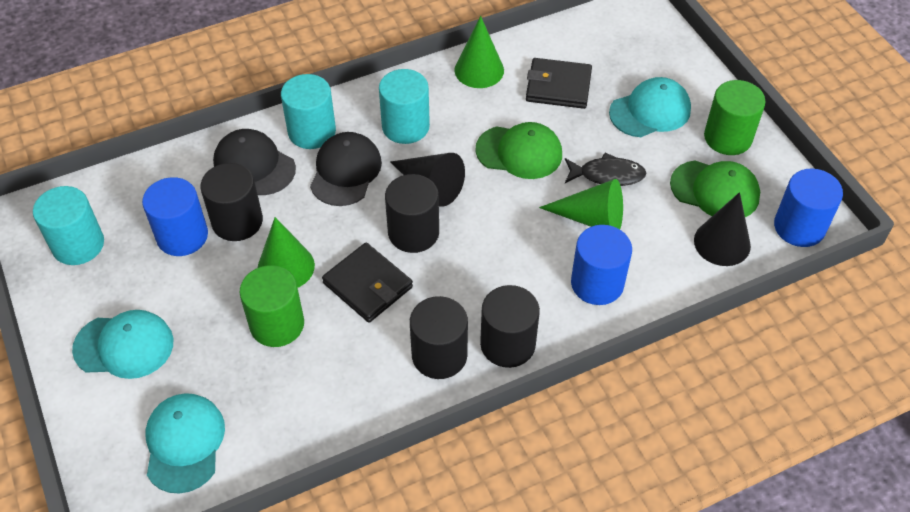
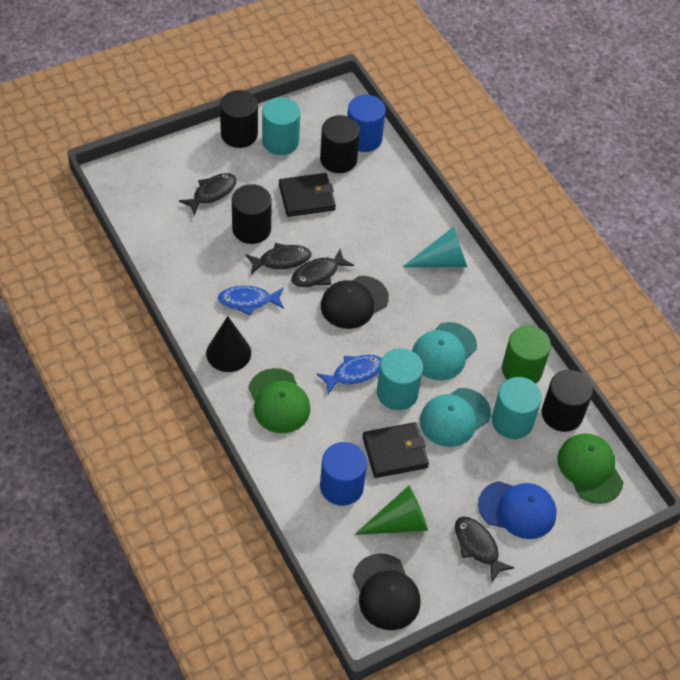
black cone: 2 -> 1
black fish: 1 -> 4
blue cap: 0 -> 1
blue cylinder: 3 -> 2
blue fish: 0 -> 2
green cone: 3 -> 1
green cylinder: 2 -> 1
turquoise cap: 3 -> 2
turquoise cone: 0 -> 1

